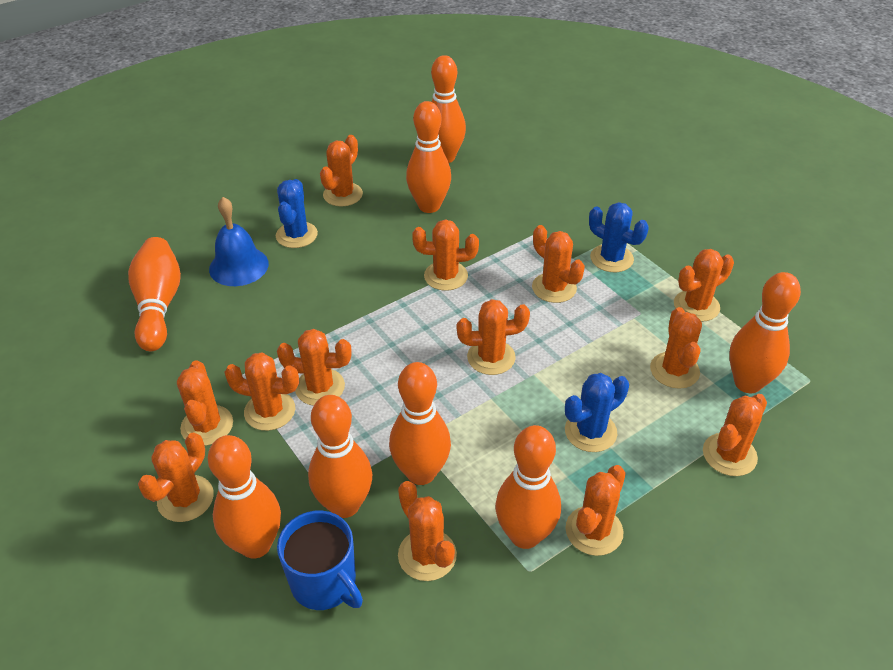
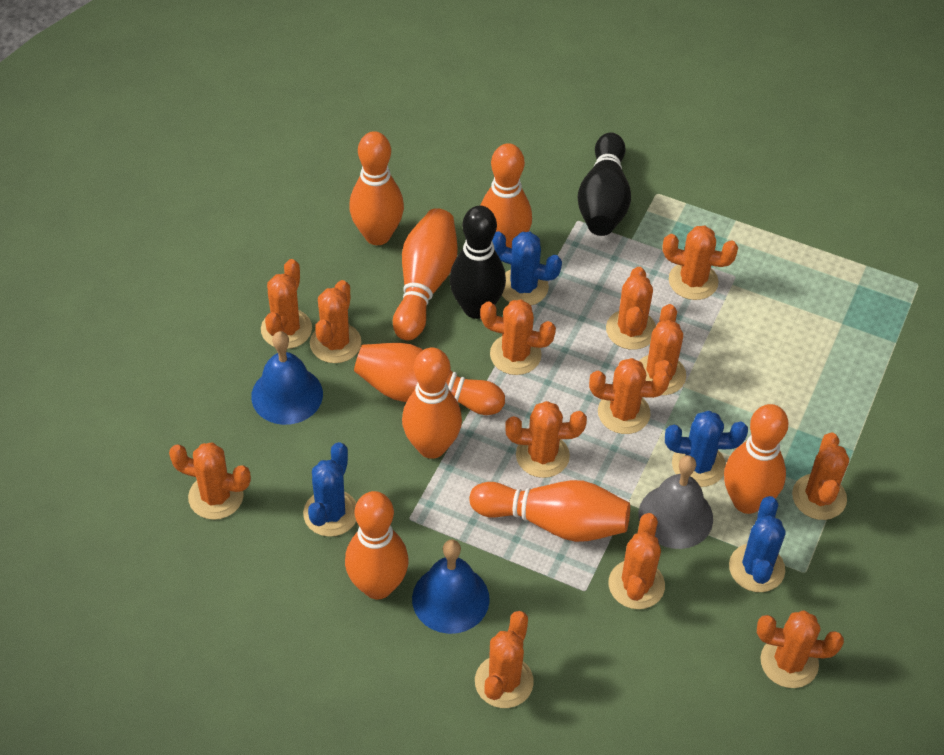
black bowling pin: 0 -> 2
blue bell: 1 -> 2
blue cactus: 3 -> 4
blue mug: 1 -> 0
grey bell: 0 -> 1

